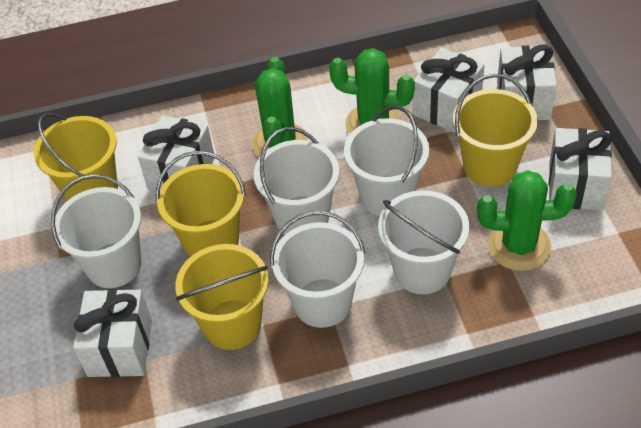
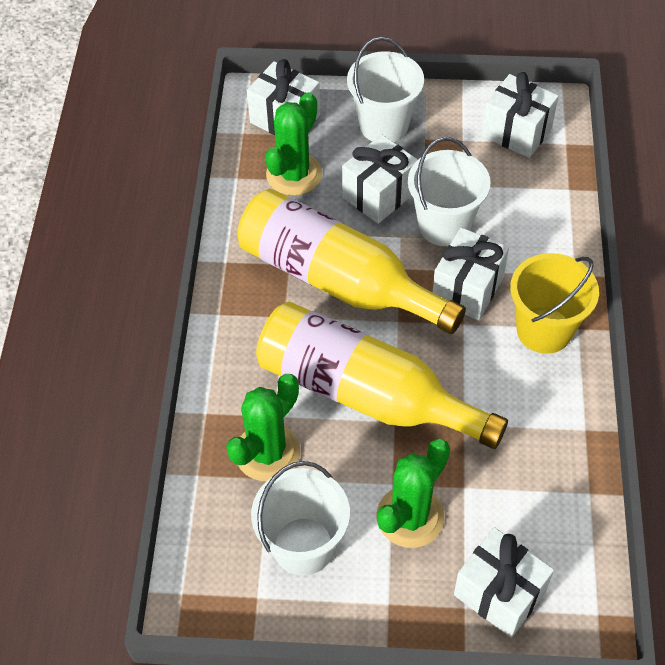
white bucket: 5 -> 3
yellow bottle: 0 -> 2
yellow bucket: 4 -> 1

